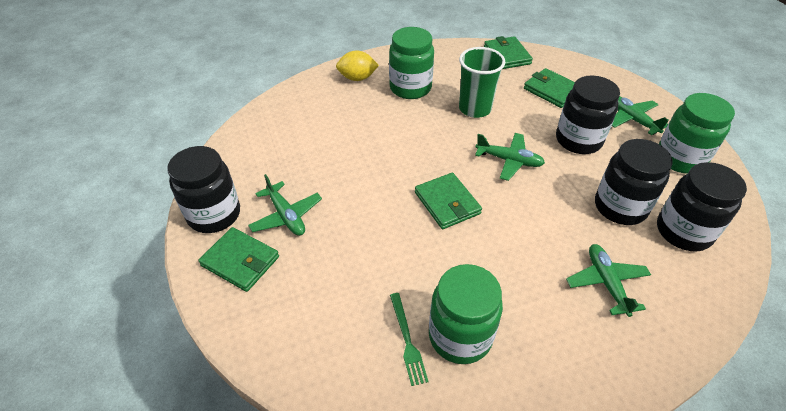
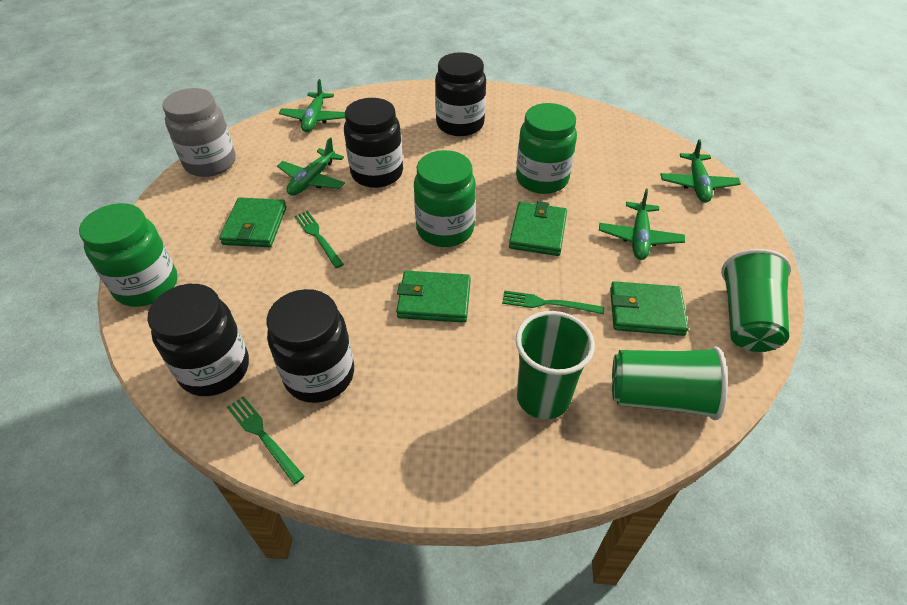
green cup: 1 -> 3
green fork: 1 -> 3
grey jar: 0 -> 1
yellow lemon: 1 -> 0

